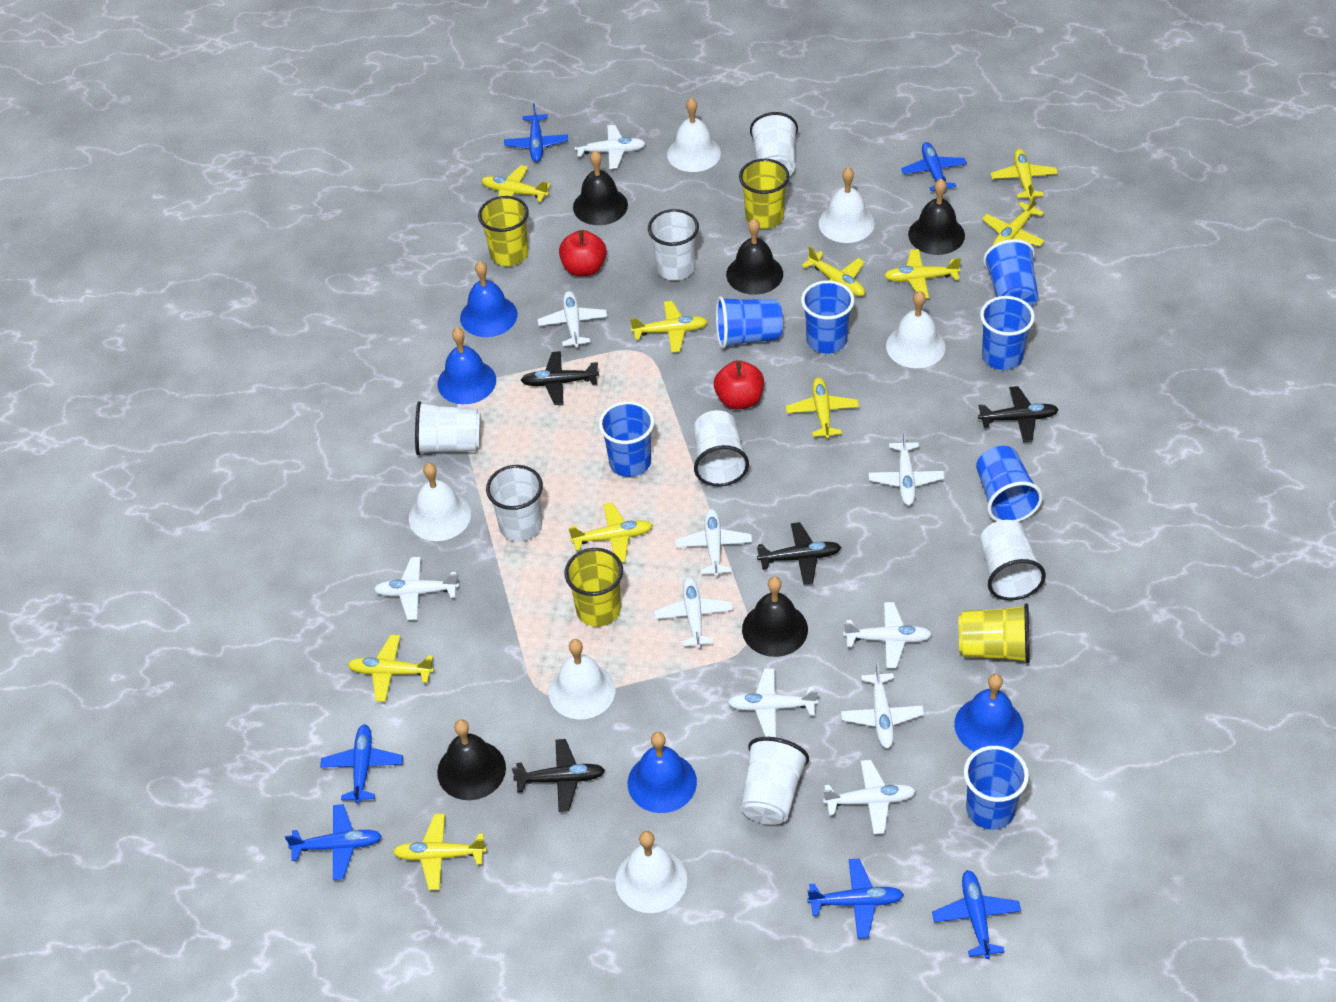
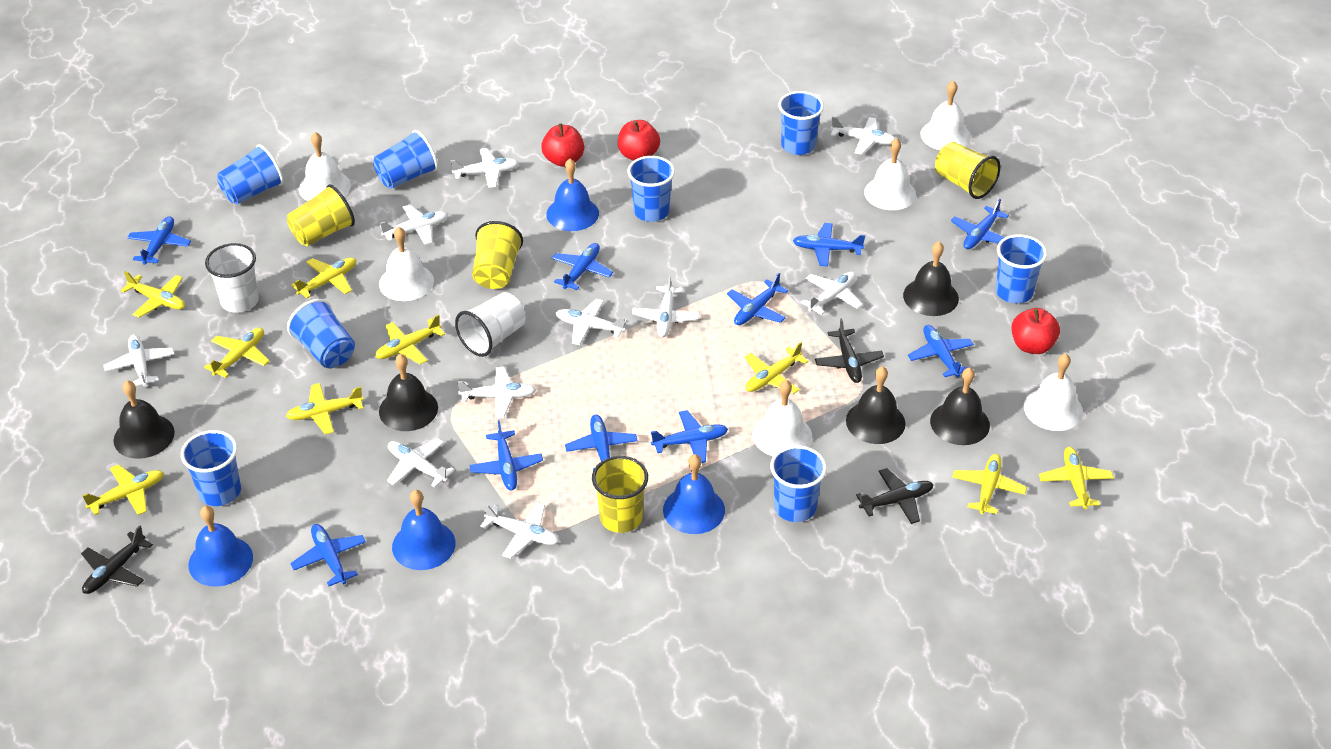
black plane: 4 -> 3
blue cup: 7 -> 8
blue plane: 6 -> 10
red apple: 2 -> 3
white cup: 7 -> 2
yellow plane: 10 -> 9

